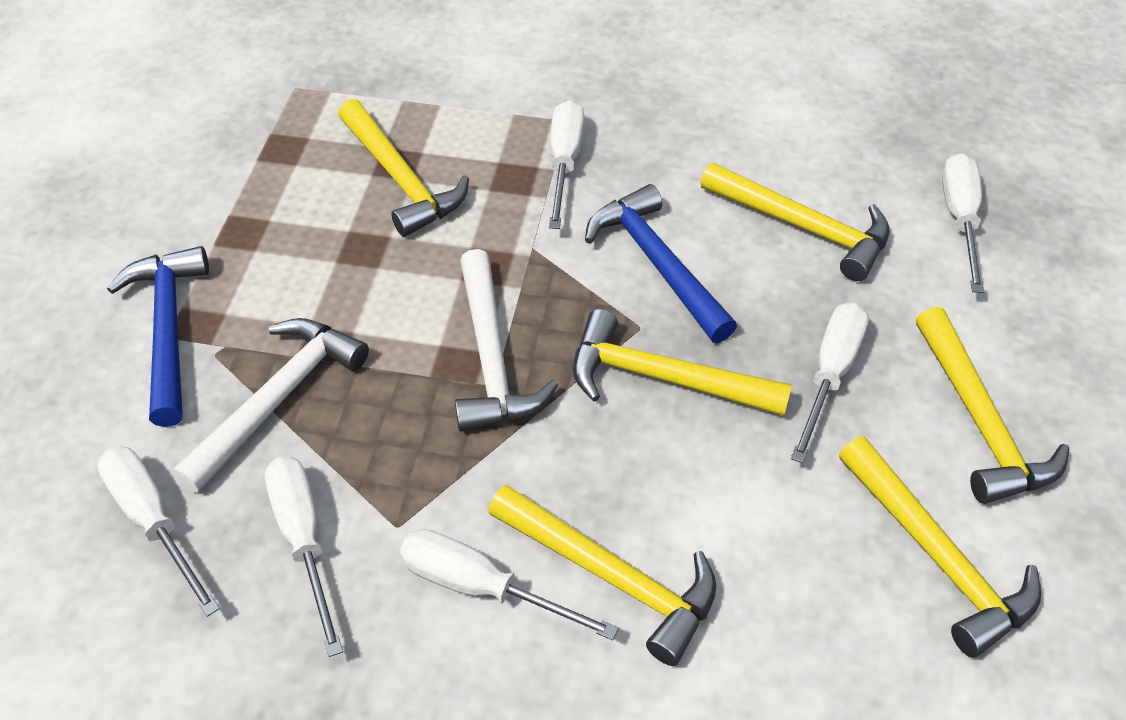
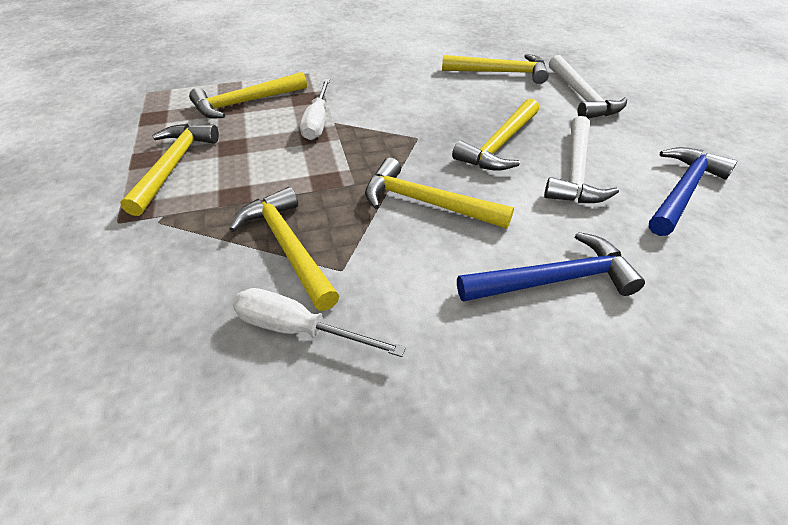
white screwdriver: 6 -> 2

